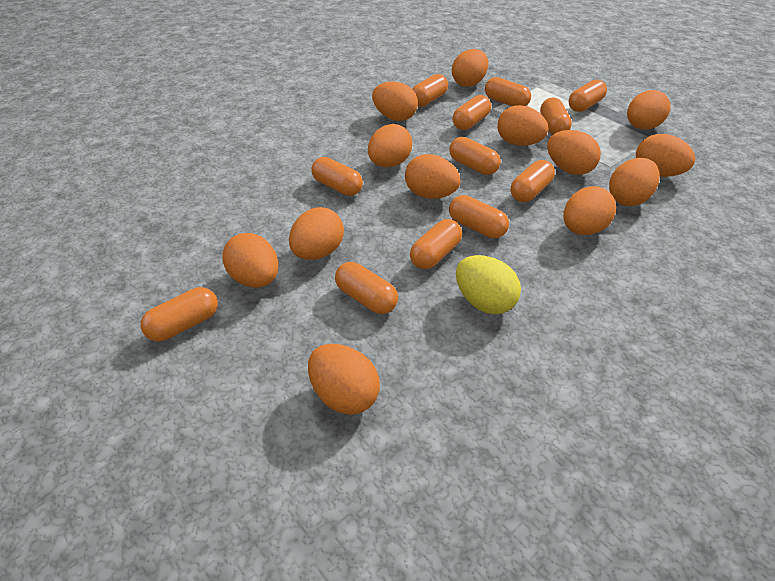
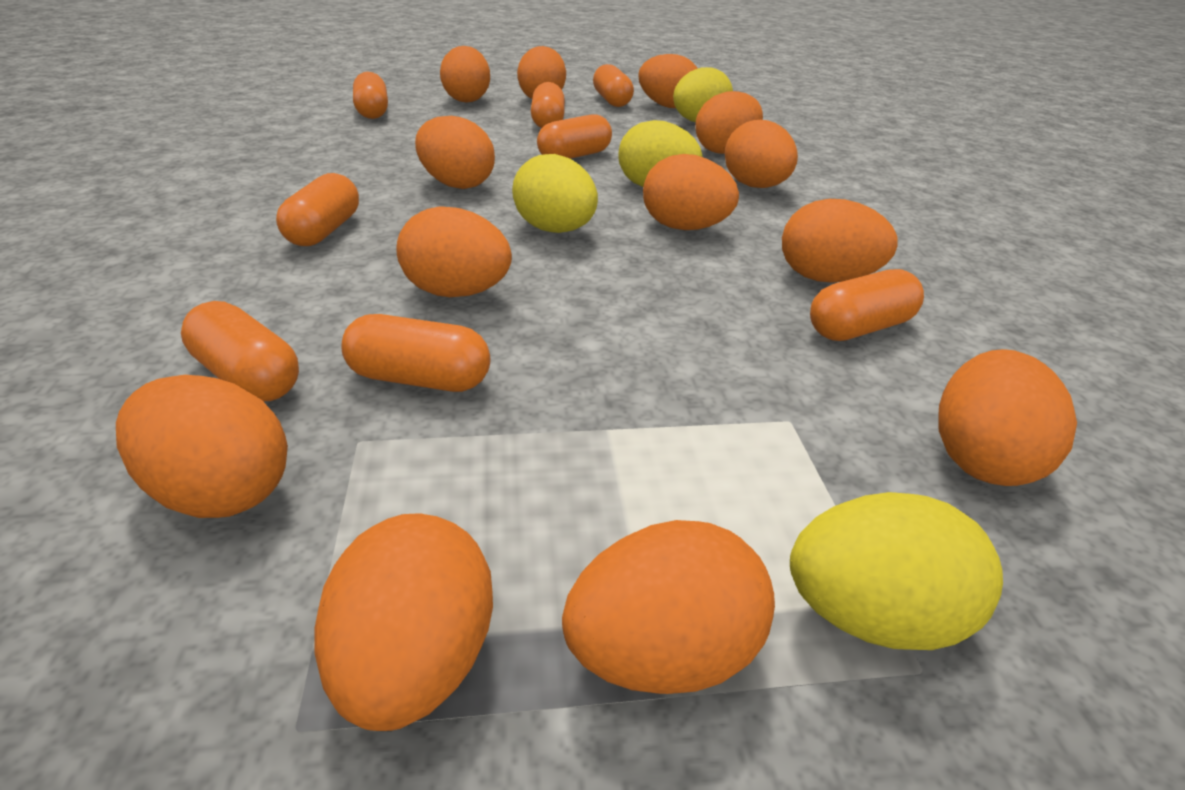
orange capsule: 12 -> 8
yellow egg: 1 -> 4

